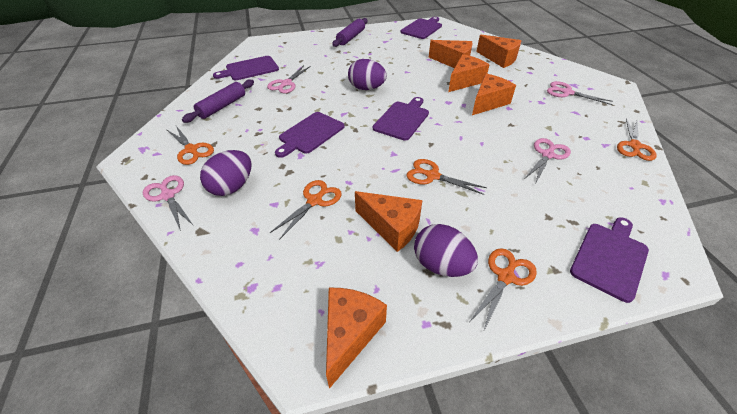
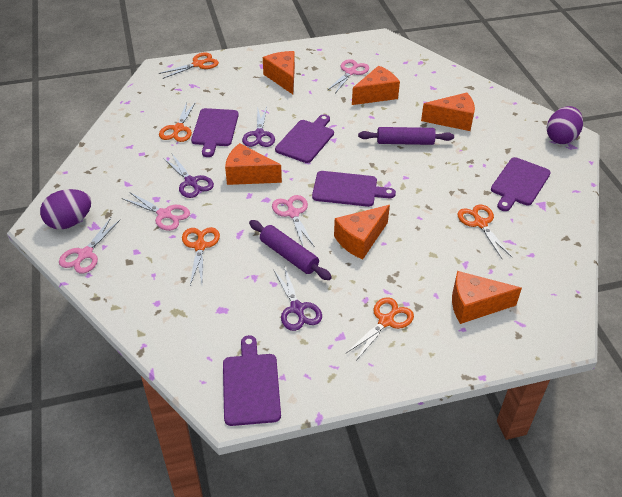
purple egg: 3 -> 2
purple scissors: 0 -> 3

